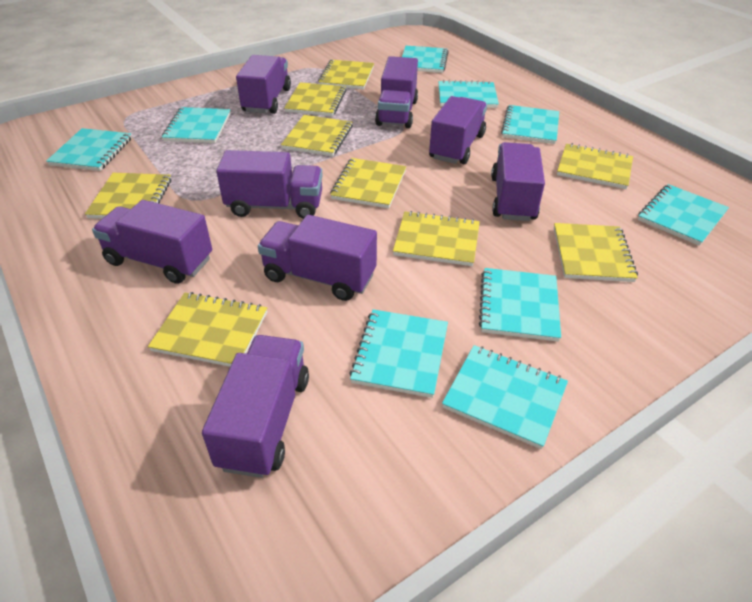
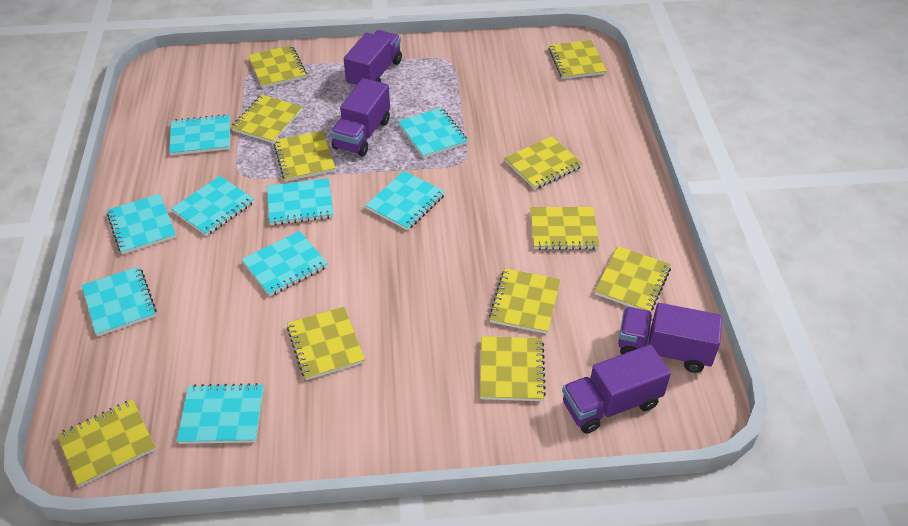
purple truck: 8 -> 4
yellow notebook: 9 -> 11

